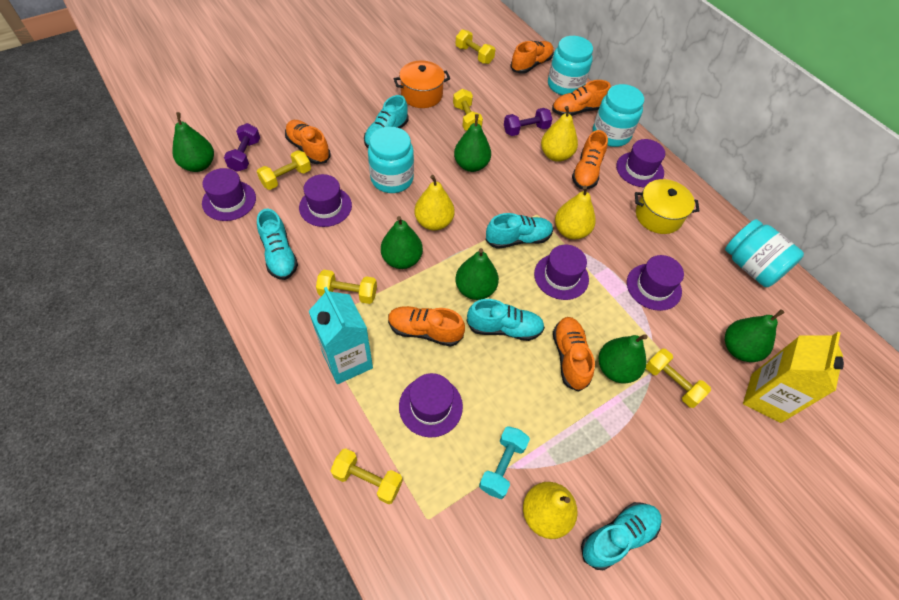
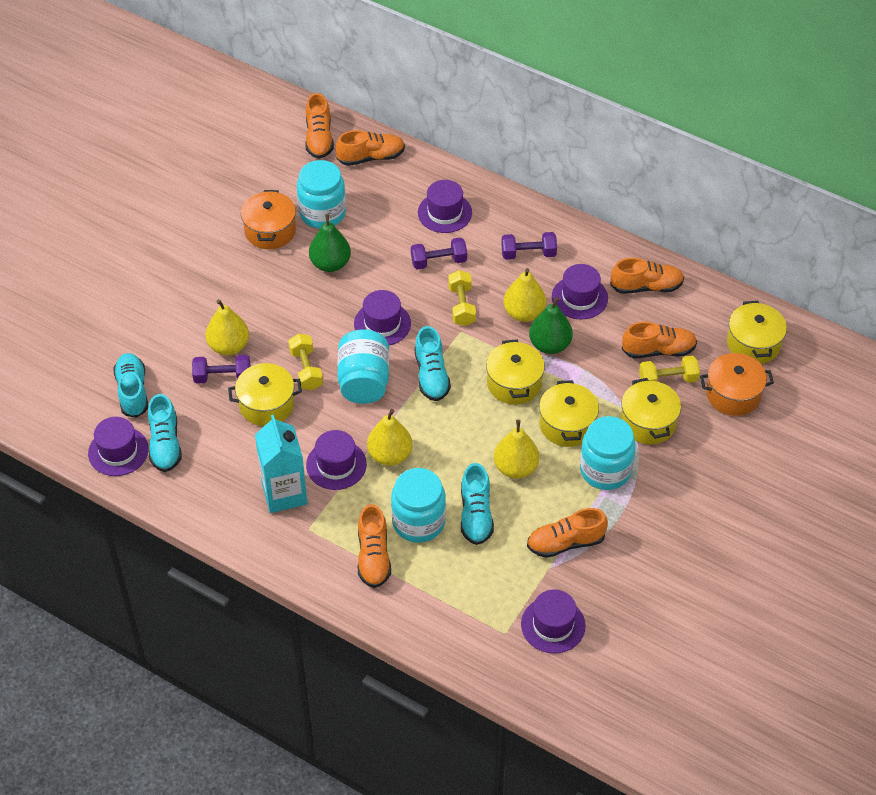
green pear: 6 -> 2
orange pot: 1 -> 2
purple dumbbell: 2 -> 3
turquoise dumbbell: 1 -> 0
turquoise shoe: 5 -> 4
yellow carton: 1 -> 0
yellow dumbbell: 6 -> 3
yellow pot: 1 -> 5

